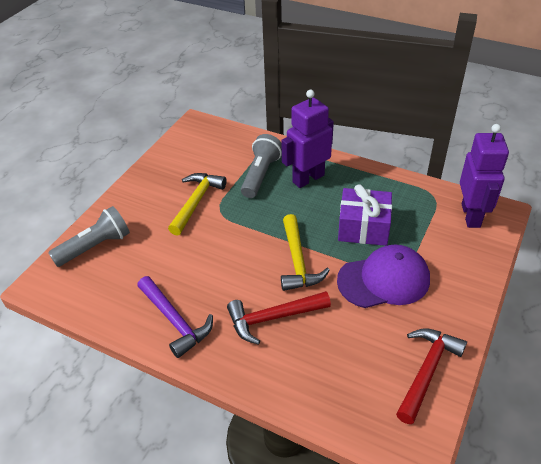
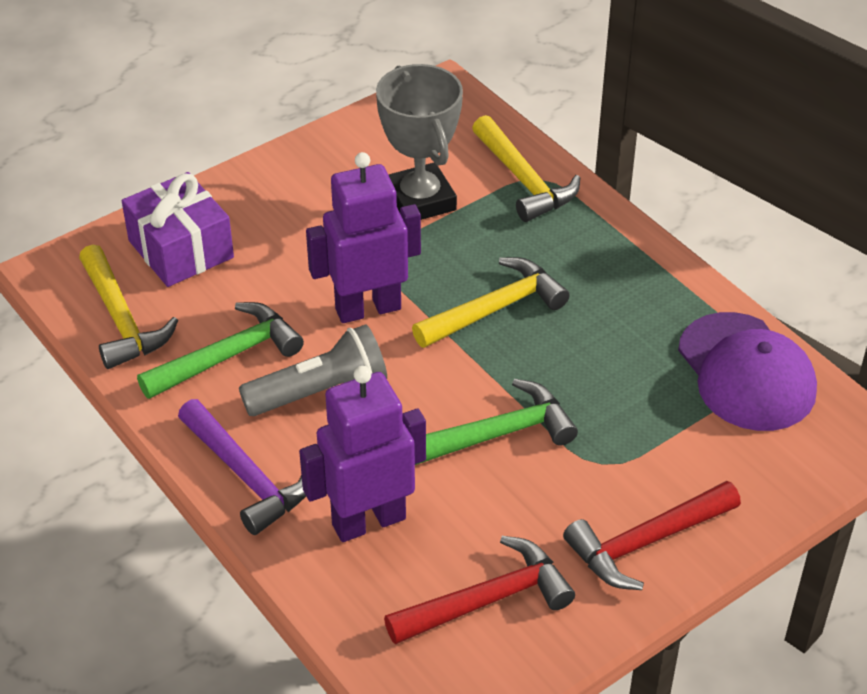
green hammer: 0 -> 2
grey flashlight: 2 -> 1
grey trophy: 0 -> 1
yellow hammer: 2 -> 3

